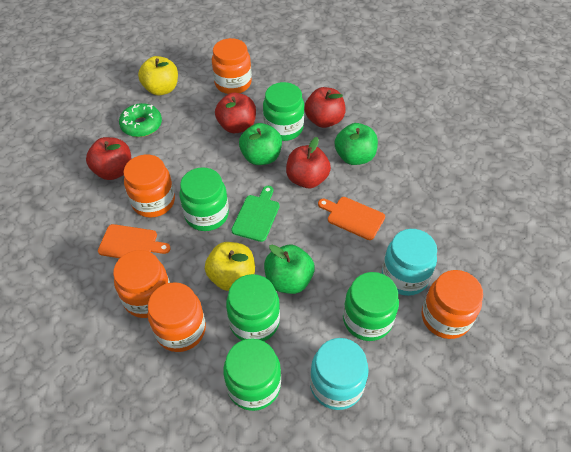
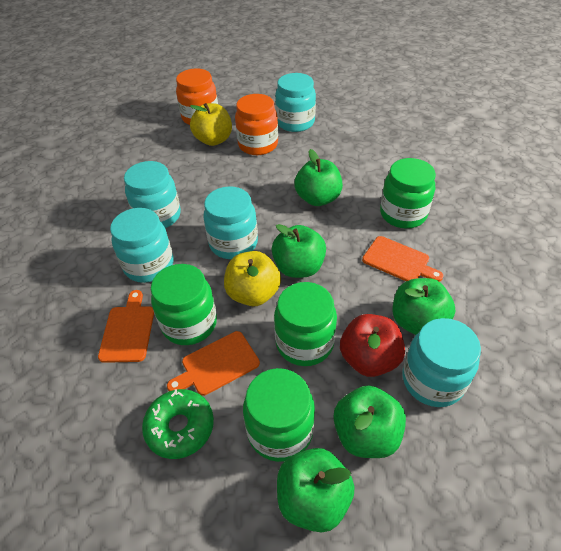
green apple: 3 -> 5
green cutting board: 1 -> 0
green jar: 5 -> 4
orange cutting board: 2 -> 3
orange jar: 5 -> 2
red apple: 4 -> 1
turquoise jar: 2 -> 5

